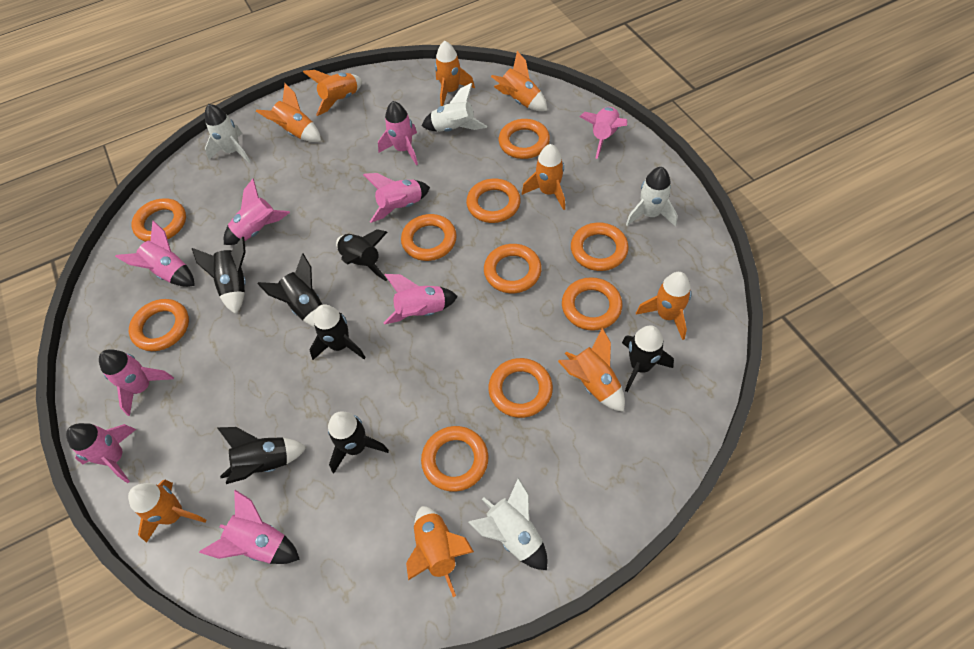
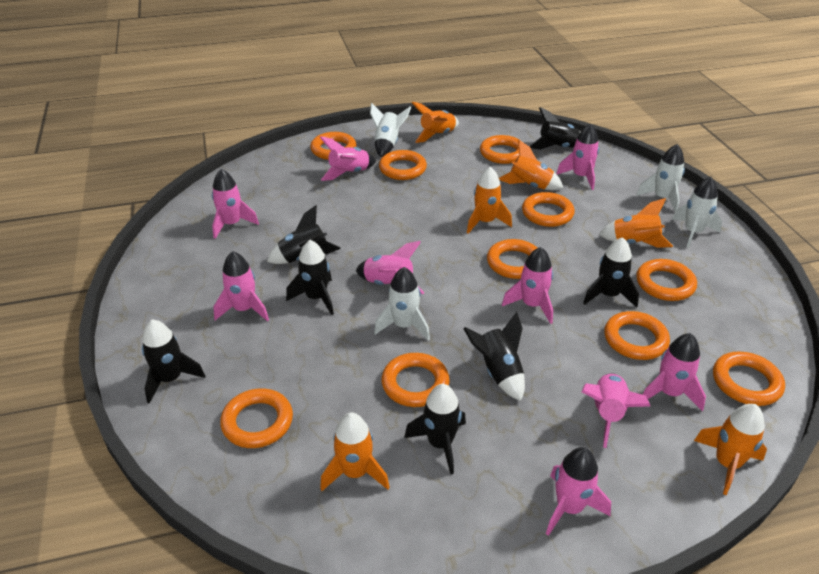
orange rocket: 9 -> 6

